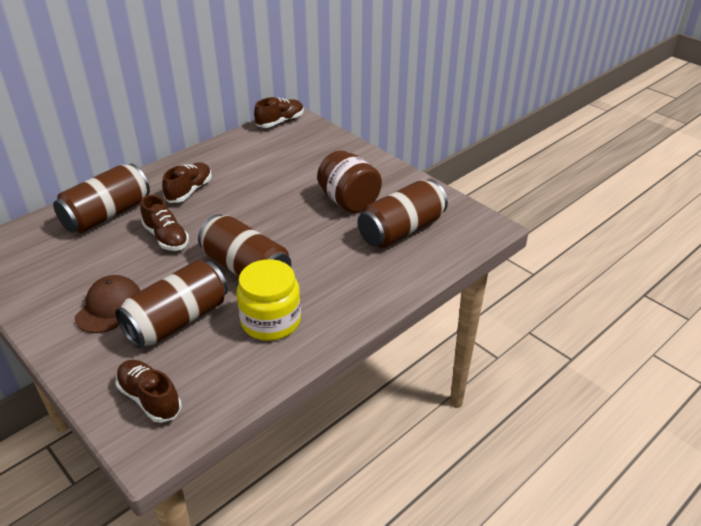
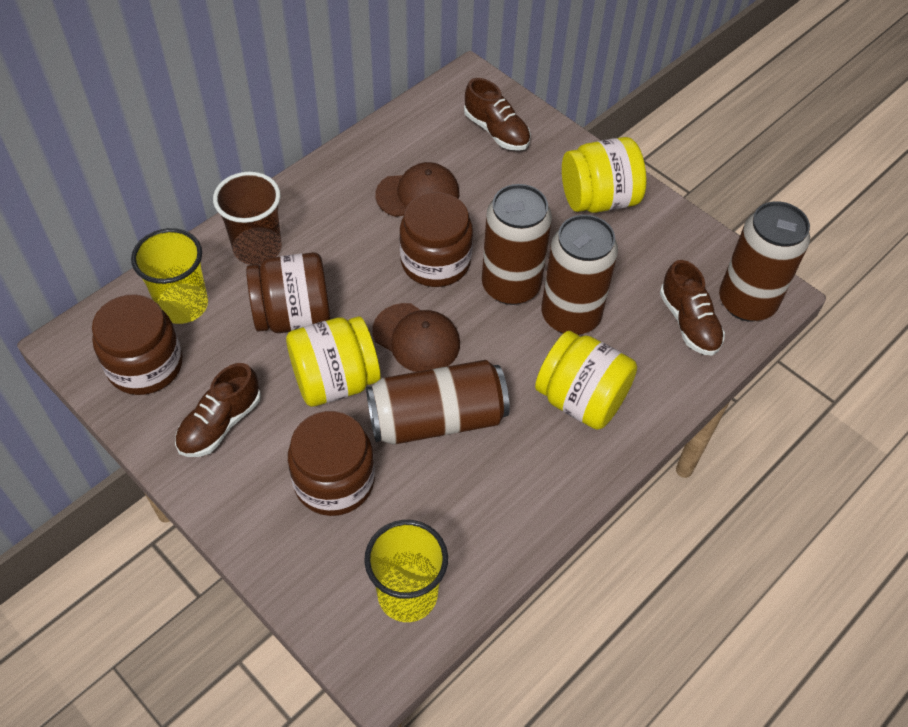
brown cap: 1 -> 2
brown cup: 0 -> 1
brown jar: 1 -> 4
brown shoe: 4 -> 3
yellow cup: 0 -> 2
yellow jar: 1 -> 3

